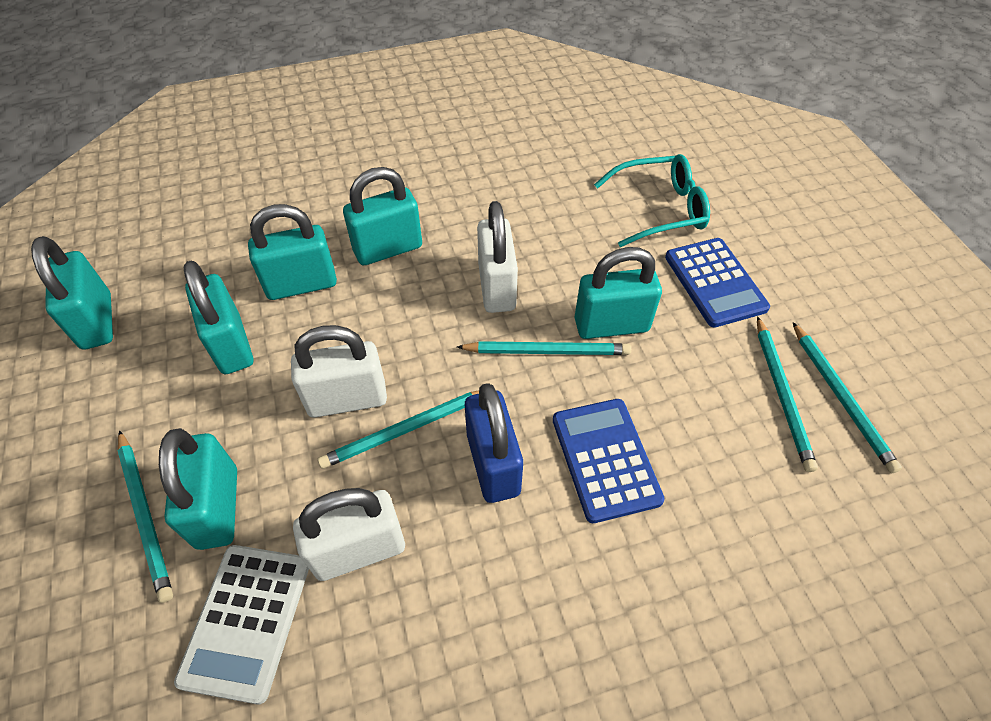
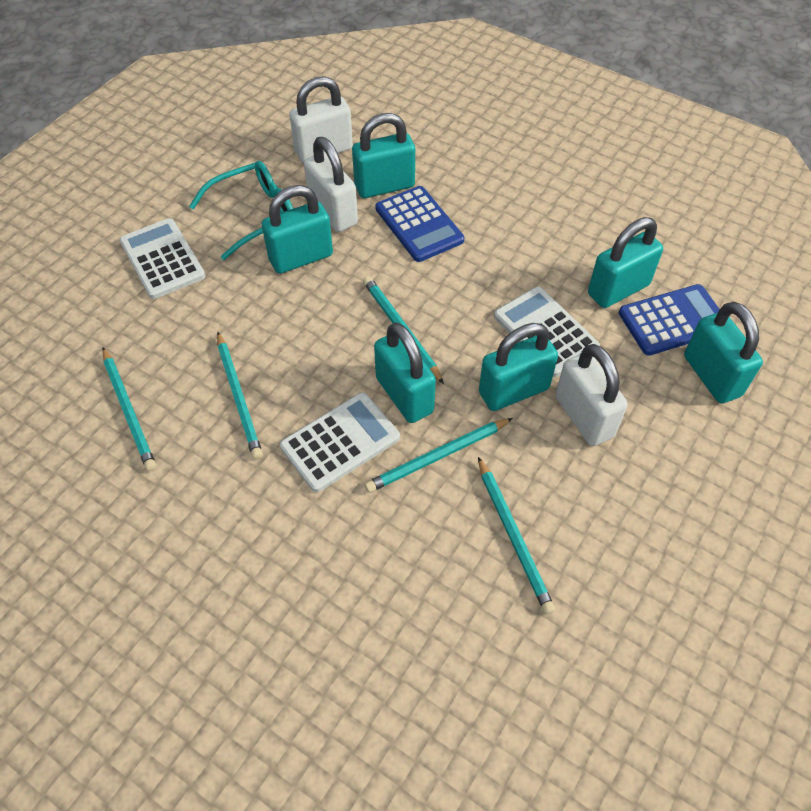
blue padlock: 1 -> 0
white calculator: 1 -> 3

